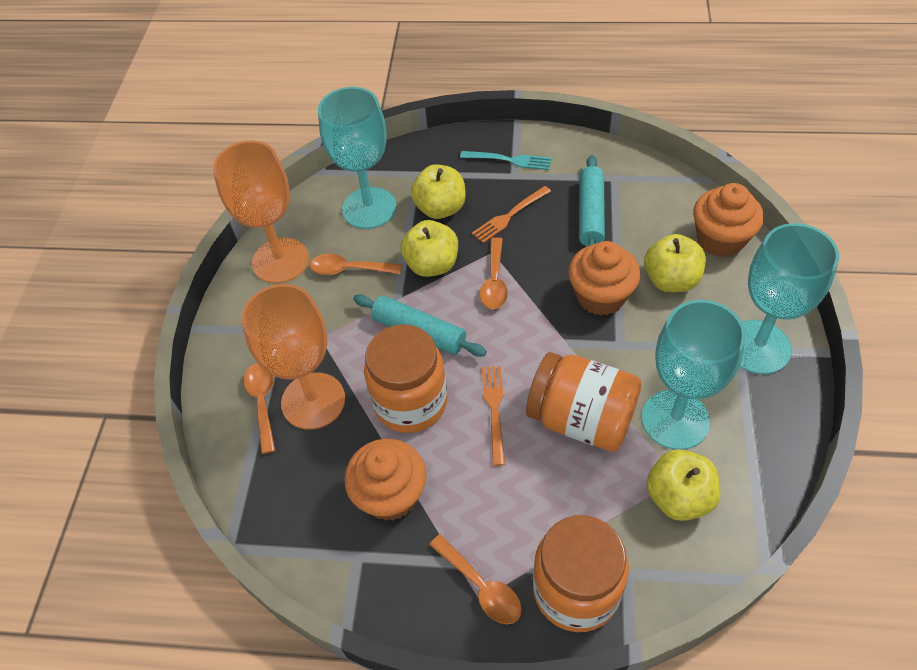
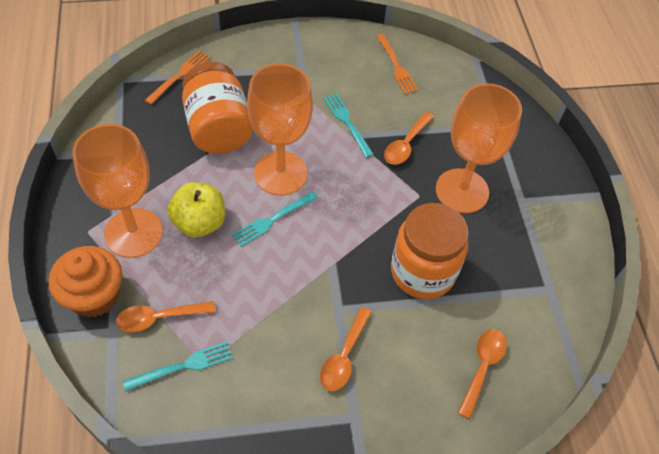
orange cupcake: 3 -> 1
orange goblet: 2 -> 3
orange jar: 3 -> 2
turquoise fork: 1 -> 3
turquoise goblet: 3 -> 0
turquoise rolling pin: 2 -> 0
yellow apple: 4 -> 1

